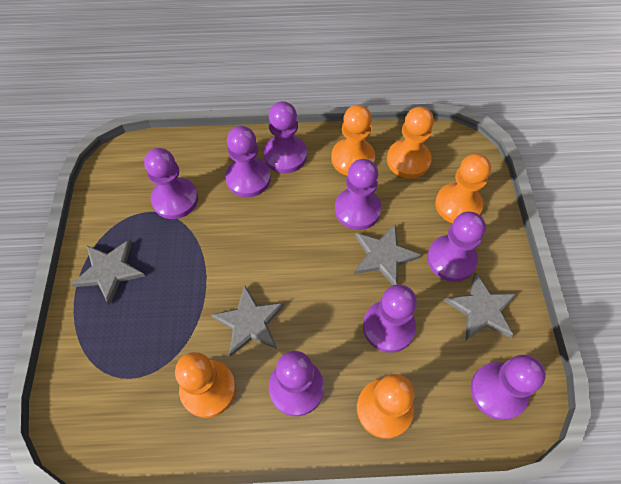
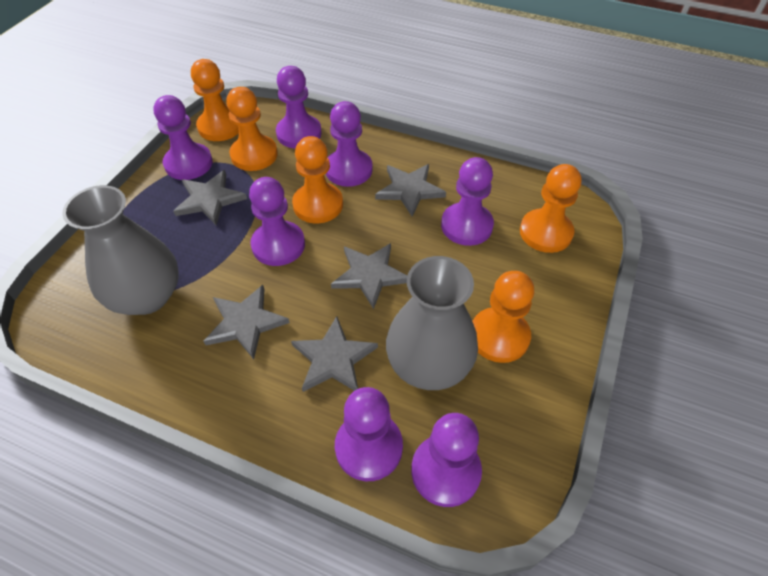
grey star: 4 -> 5
grey vase: 0 -> 2
purple pawn: 8 -> 7

